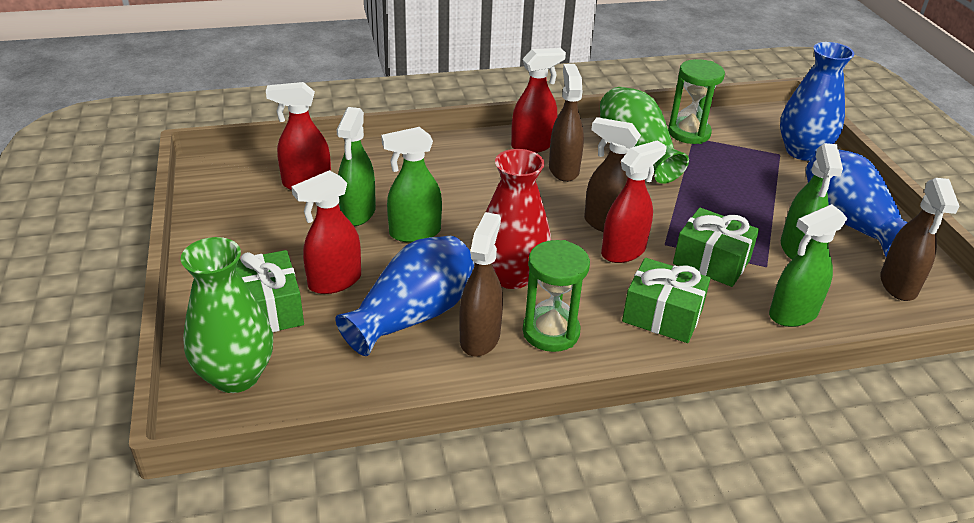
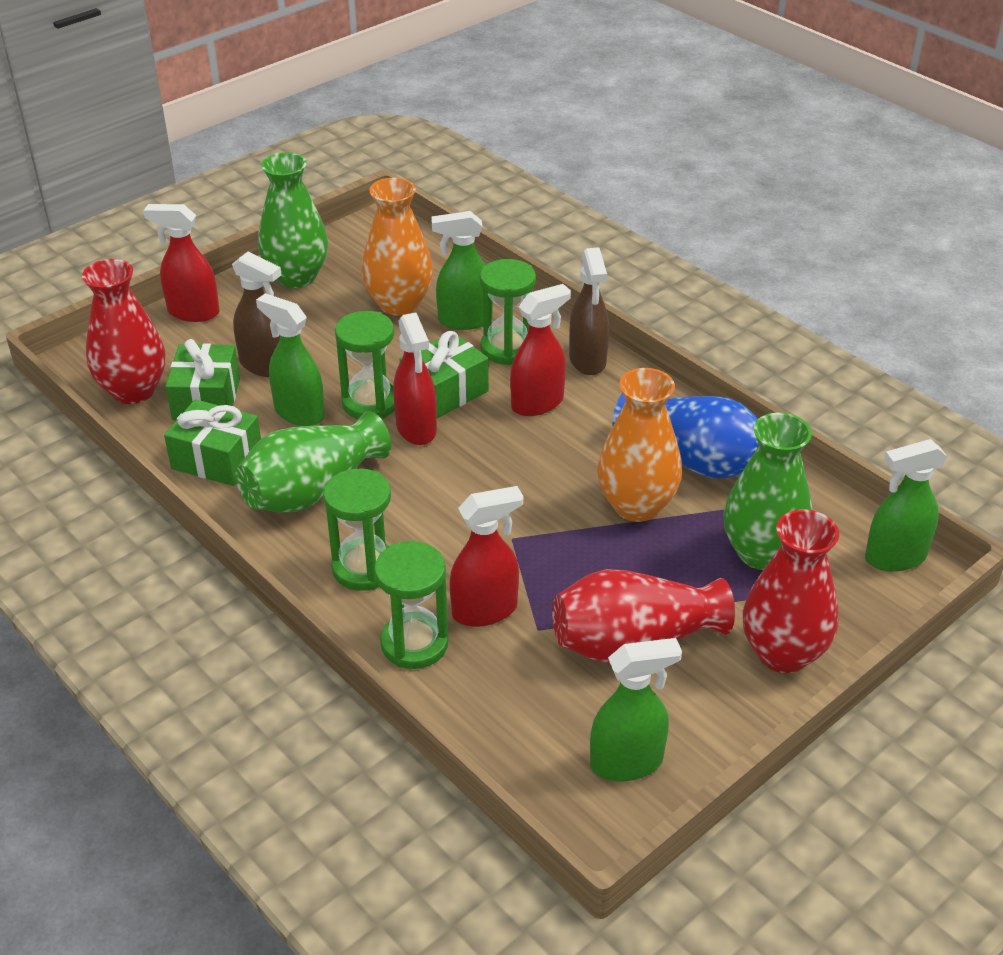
blue vase: 3 -> 1
brown spray bottle: 4 -> 2
green hourglass: 2 -> 4
green vase: 2 -> 3
orange vase: 0 -> 2
red vase: 1 -> 3

